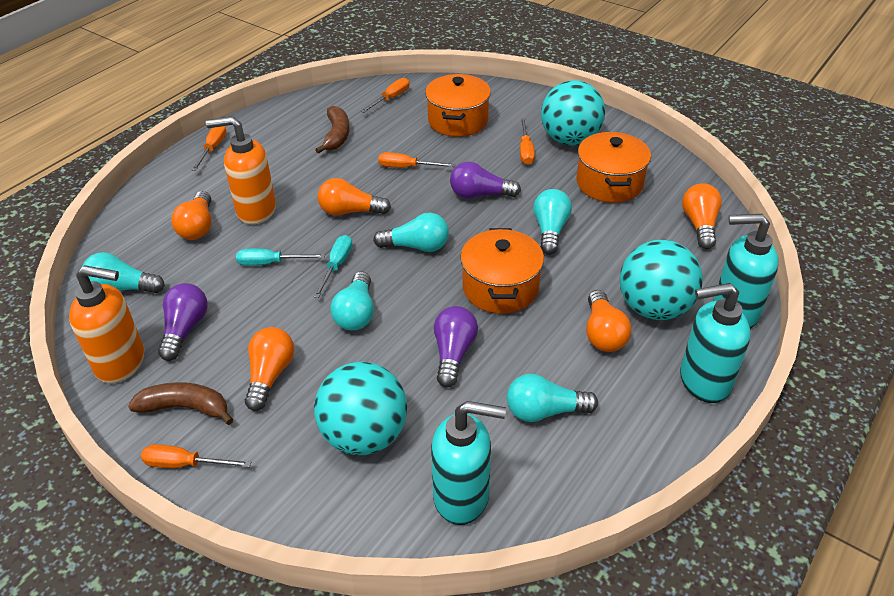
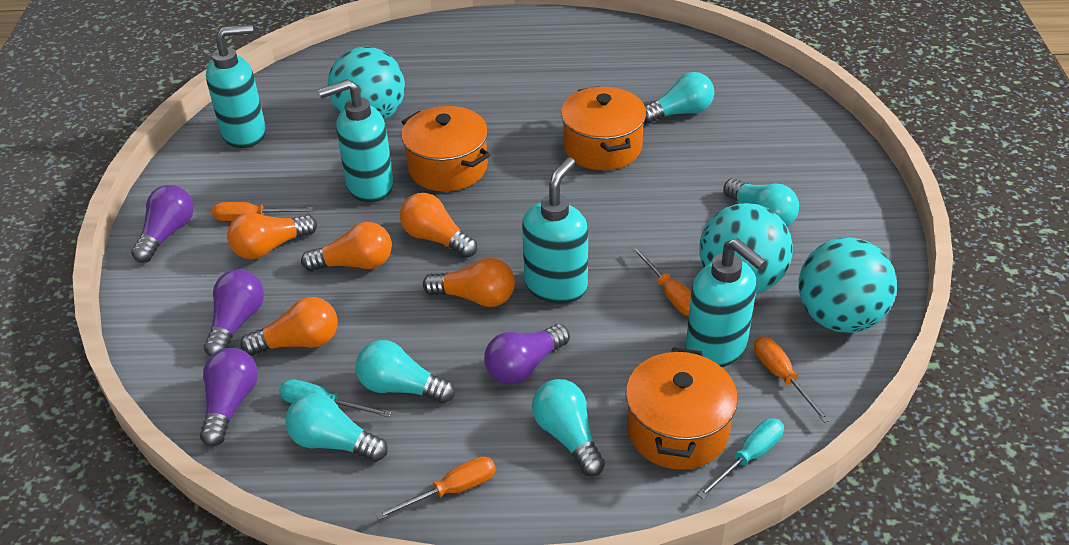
brown banana: 2 -> 0
orange screwdriver: 5 -> 4
orange soap dispenser: 2 -> 0
purple light bulb: 3 -> 4
turquoise soap dispenser: 3 -> 4

